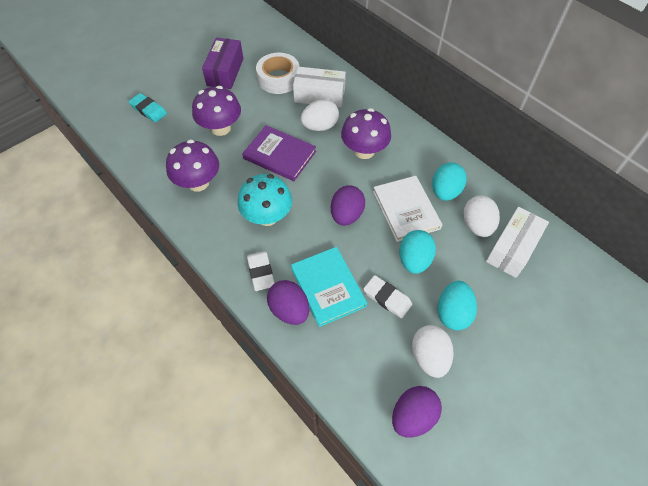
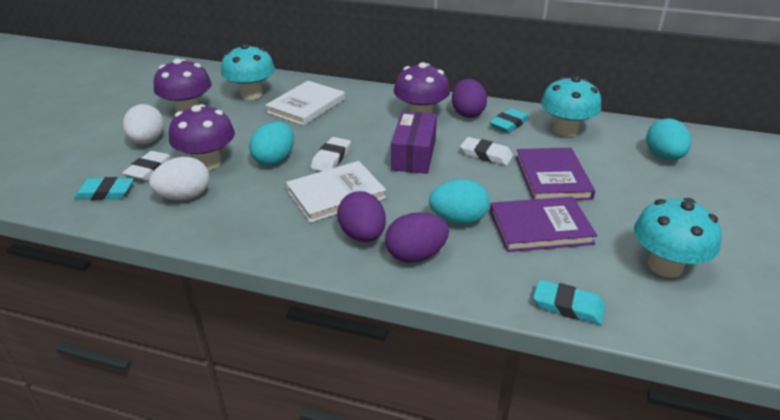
purple book: 1 -> 2
turquoise book: 1 -> 0
turquoise eraser: 1 -> 3
turquoise mushroom: 1 -> 3
white book: 1 -> 2
white box: 2 -> 0
white egg: 3 -> 2
white eraser: 2 -> 3
white tape: 1 -> 0

